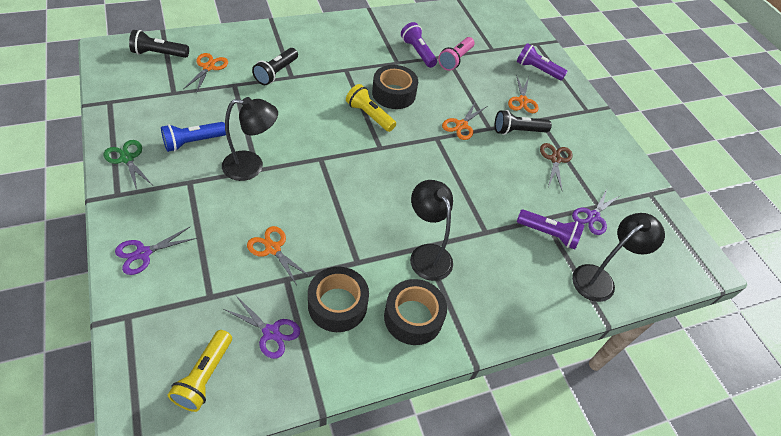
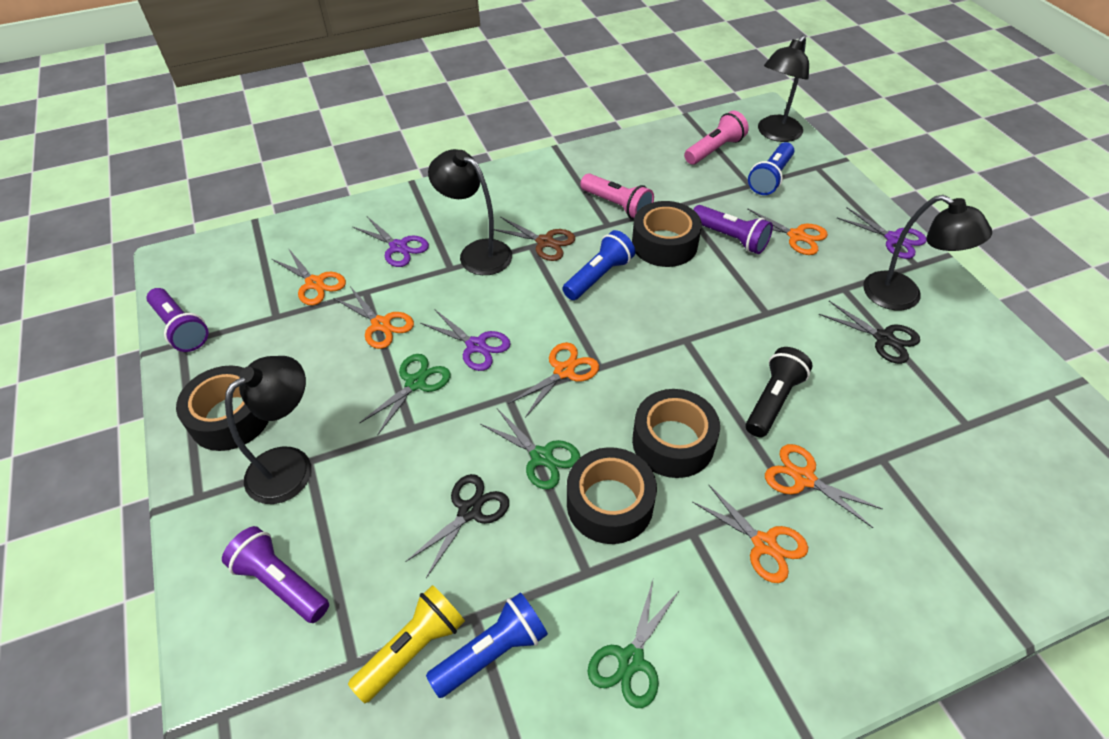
black flashlight: 3 -> 1
black lamp: 3 -> 4
black scissors: 0 -> 2
black tape: 3 -> 4
blue flashlight: 1 -> 3
green scissors: 1 -> 3
orange scissors: 4 -> 6
pink flashlight: 1 -> 2
yellow flashlight: 2 -> 1

